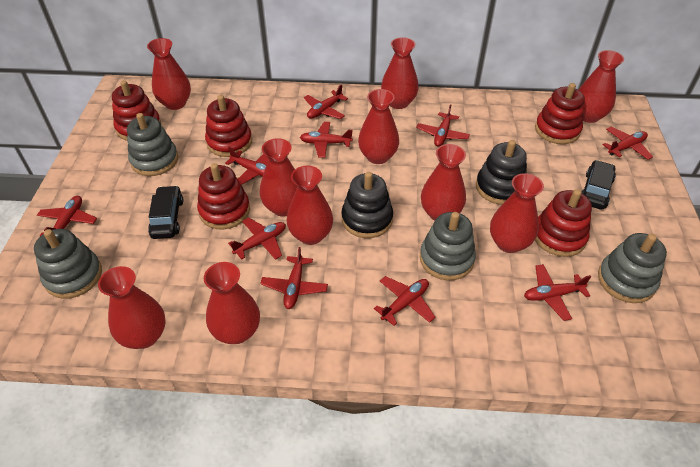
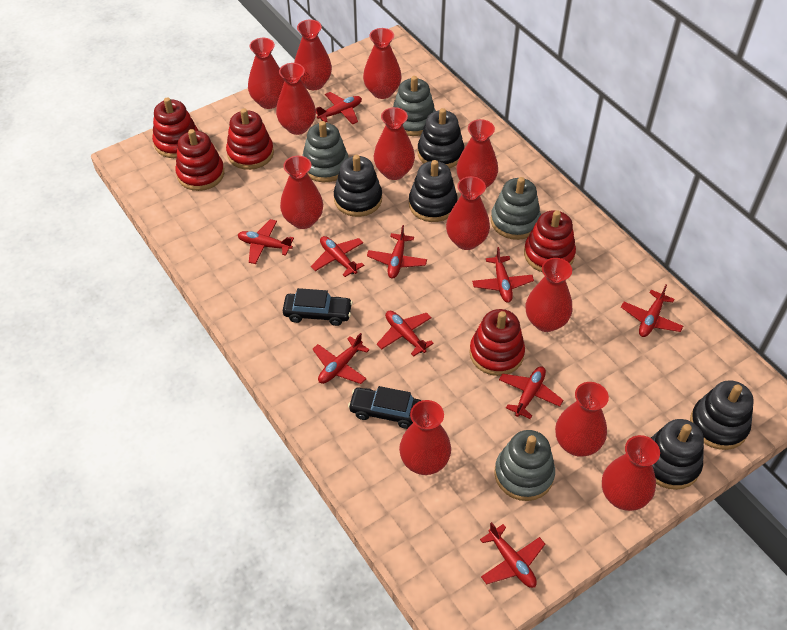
black stacking toy: 2 -> 5
red vase: 10 -> 12

